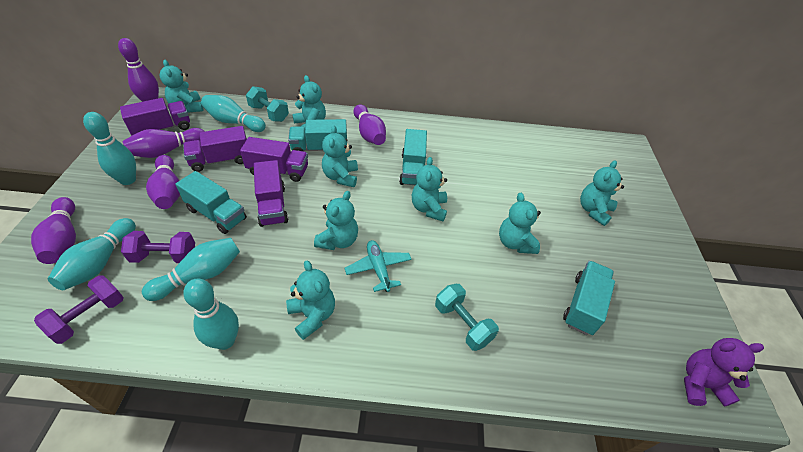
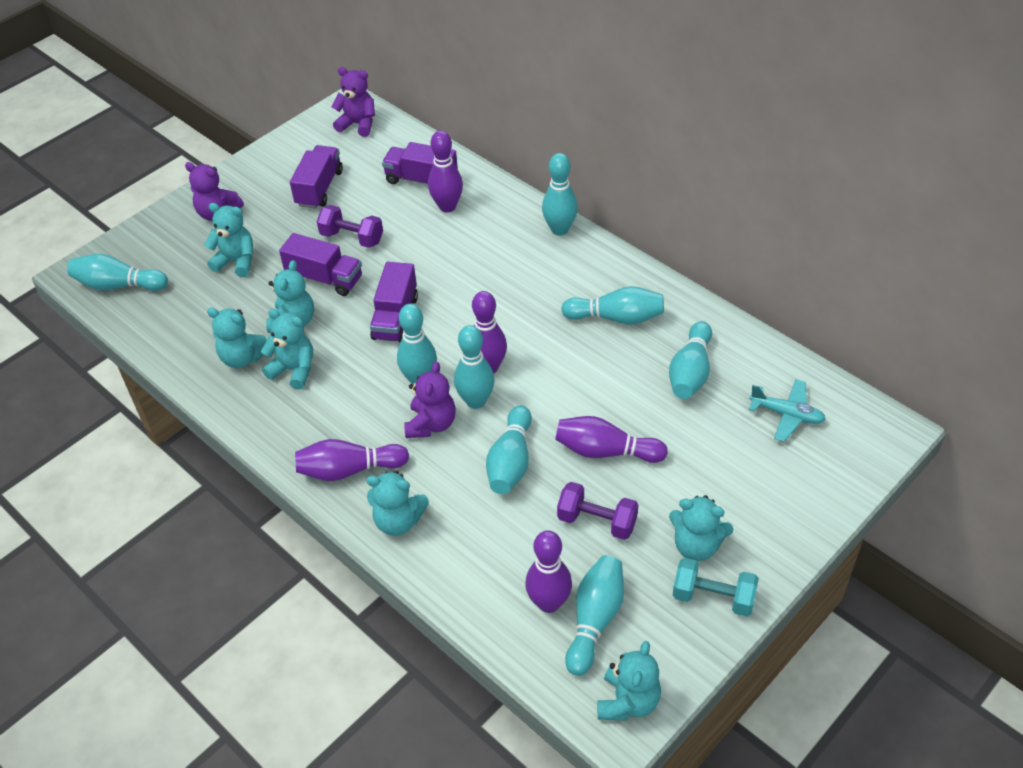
purple teddy bear: 1 -> 3
turquoise bowling pin: 5 -> 8
turquoise dumbbell: 2 -> 1
turquoise teddy bear: 8 -> 7
turquoise truck: 4 -> 0

